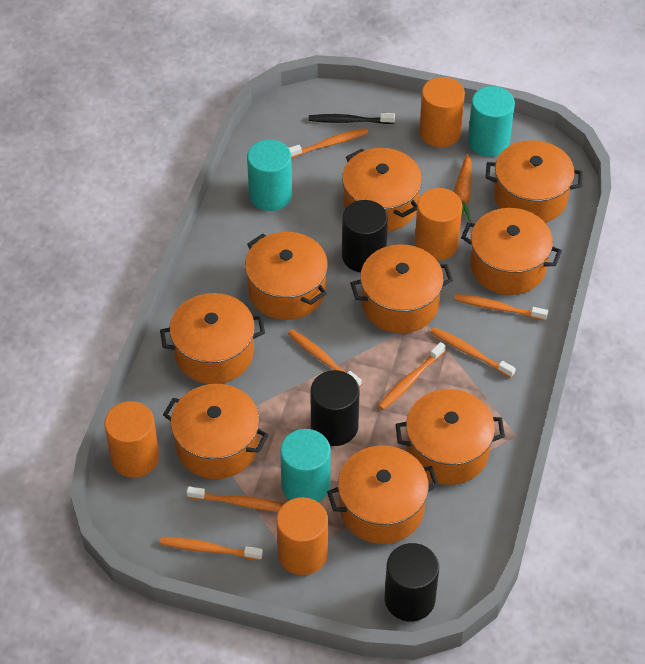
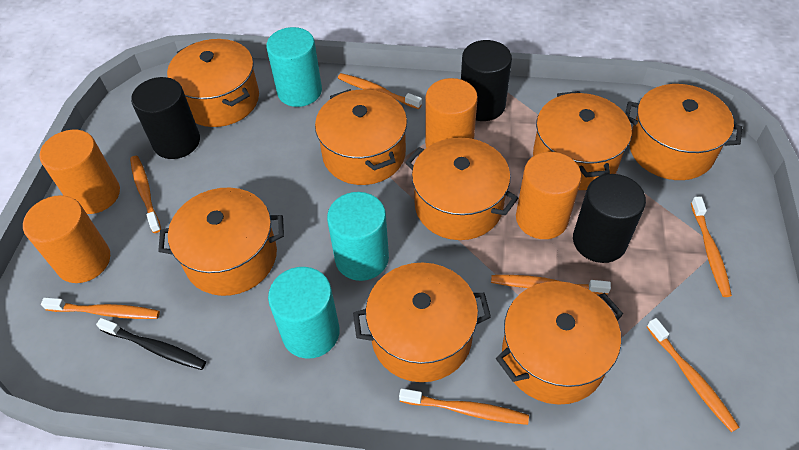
orange carrot: 1 -> 0
orange pot: 9 -> 8

